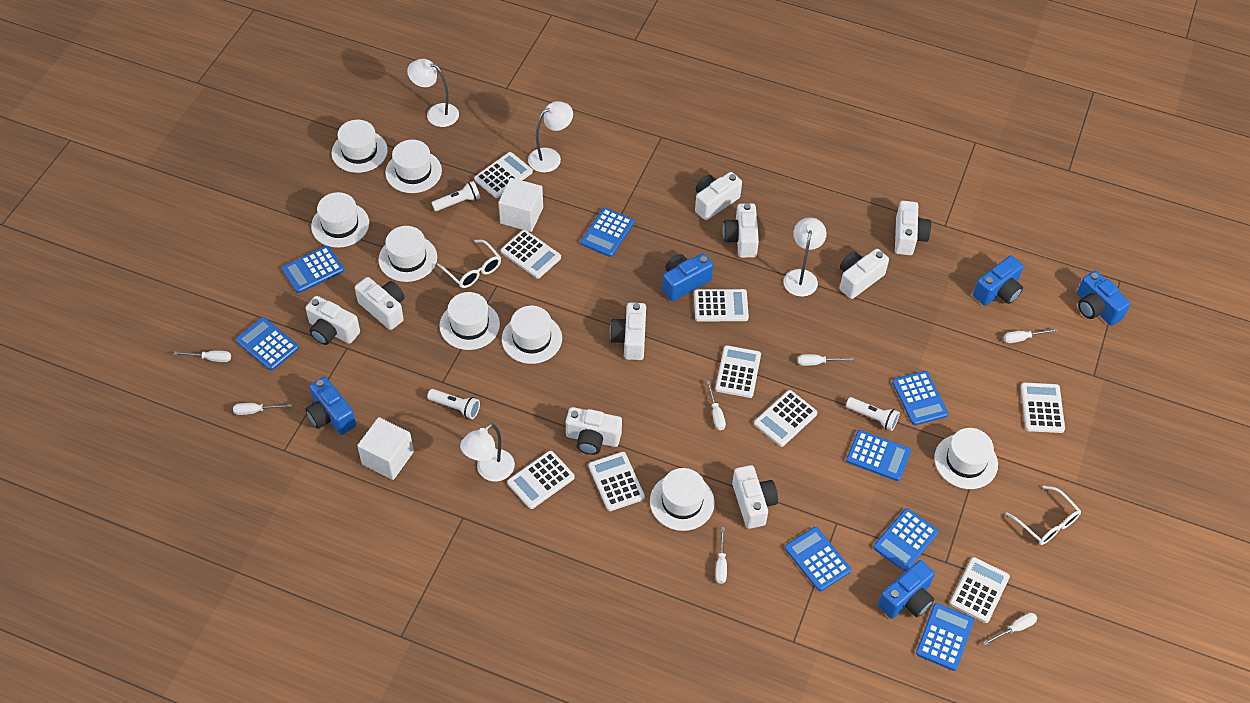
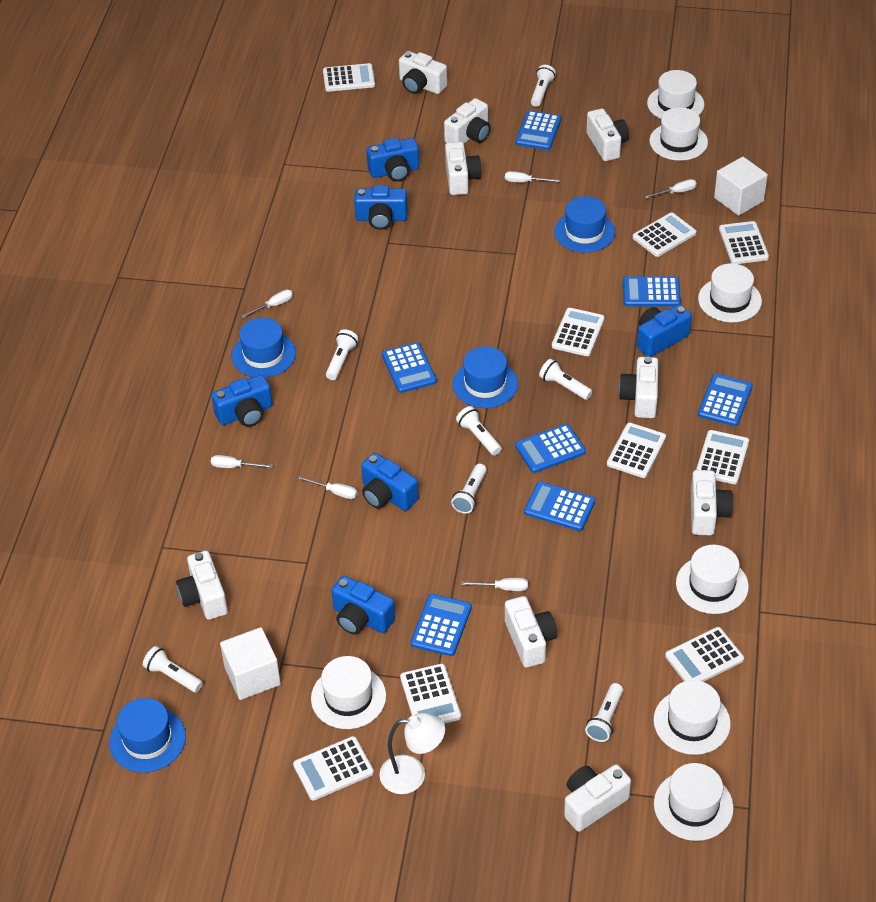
blue calculator: 8 -> 7
blue camera: 5 -> 6
blue hat: 0 -> 4
white flashlight: 3 -> 7
white glasses: 2 -> 0
white hat: 8 -> 7
white lamp: 4 -> 1
white screwdriver: 7 -> 6

